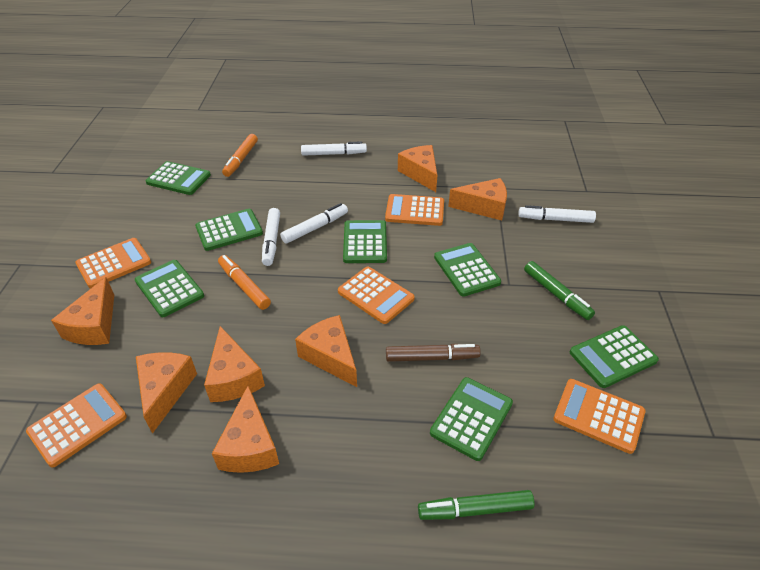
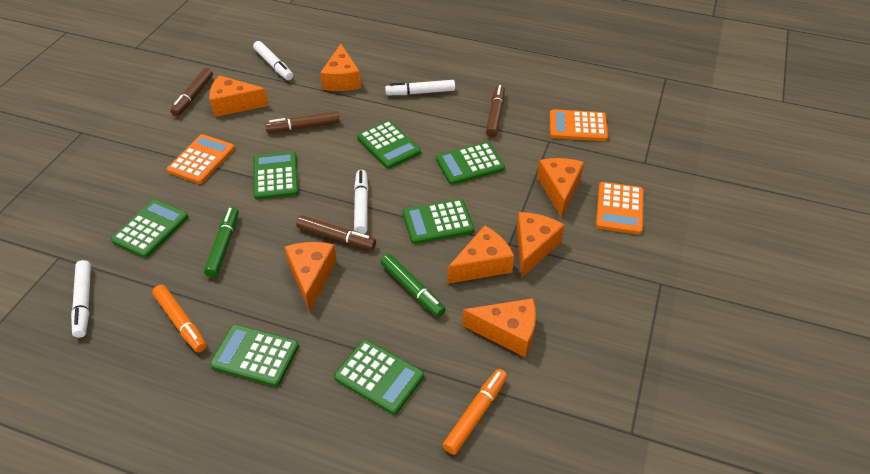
brown marker: 1 -> 4
orange calculator: 5 -> 3

